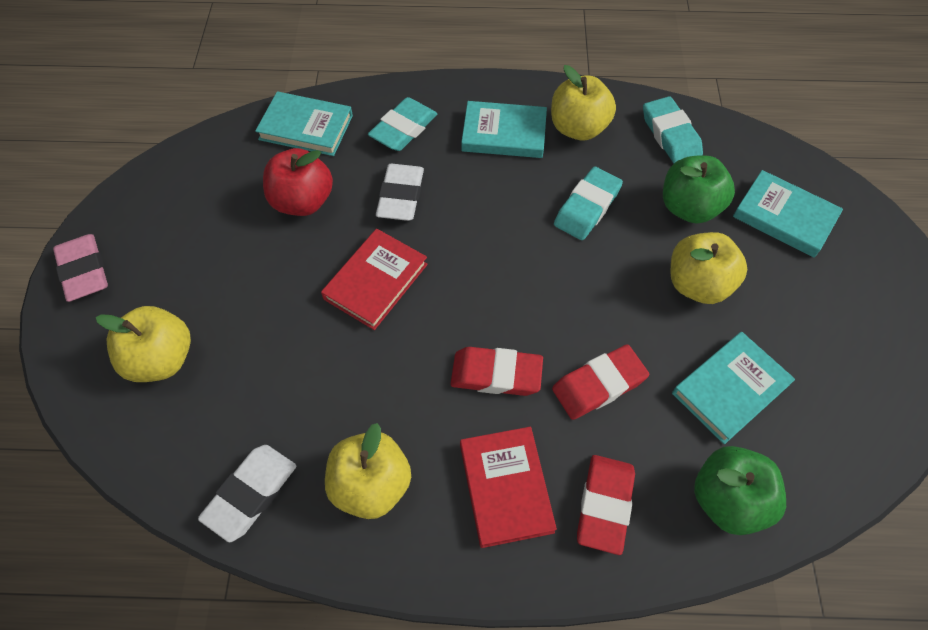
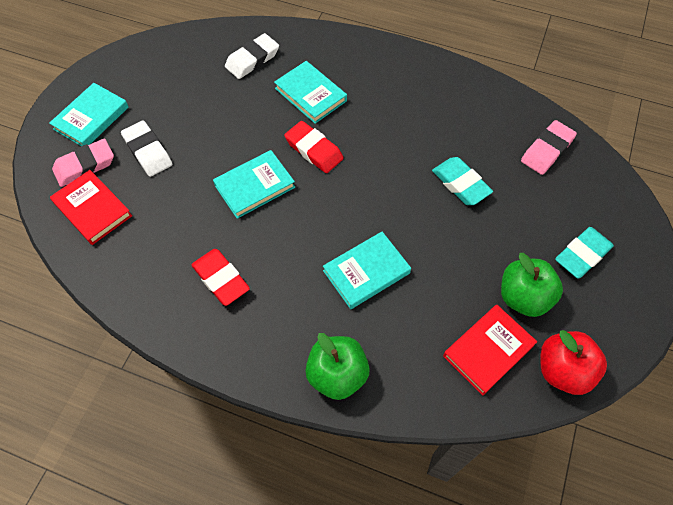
pink eraser: 1 -> 2
red eraser: 3 -> 2
turquoise eraser: 3 -> 2
yellow apple: 4 -> 0

